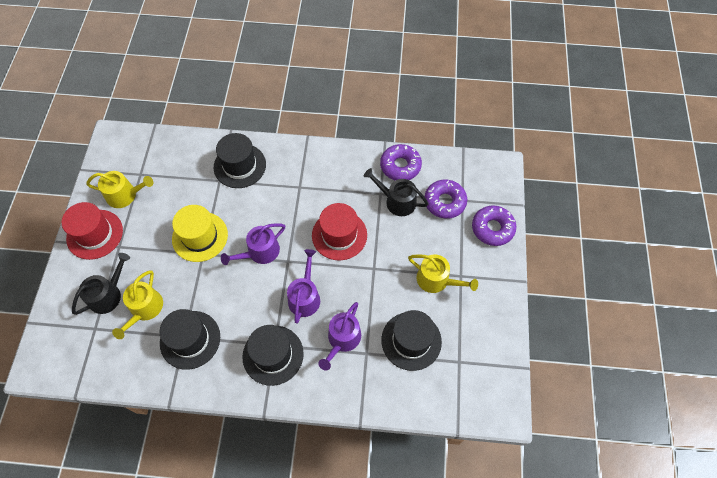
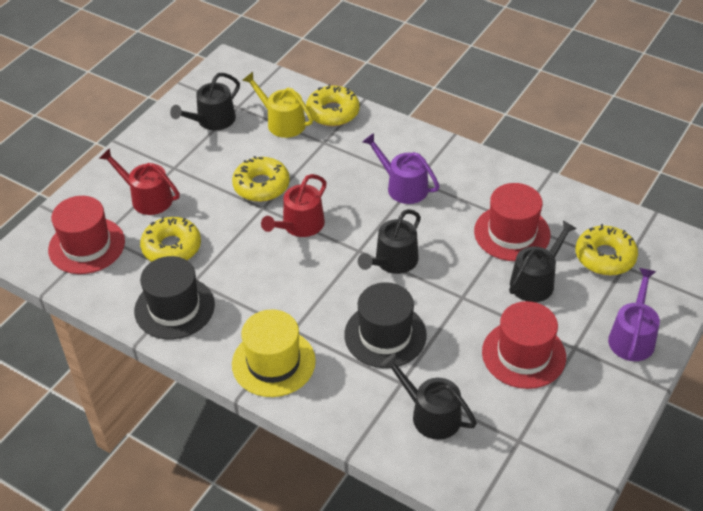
black hat: 4 -> 2
black watering can: 2 -> 4
purple donut: 3 -> 0
purple watering can: 3 -> 2
red hat: 2 -> 3
red watering can: 0 -> 2
yellow donut: 0 -> 4
yellow watering can: 3 -> 1

